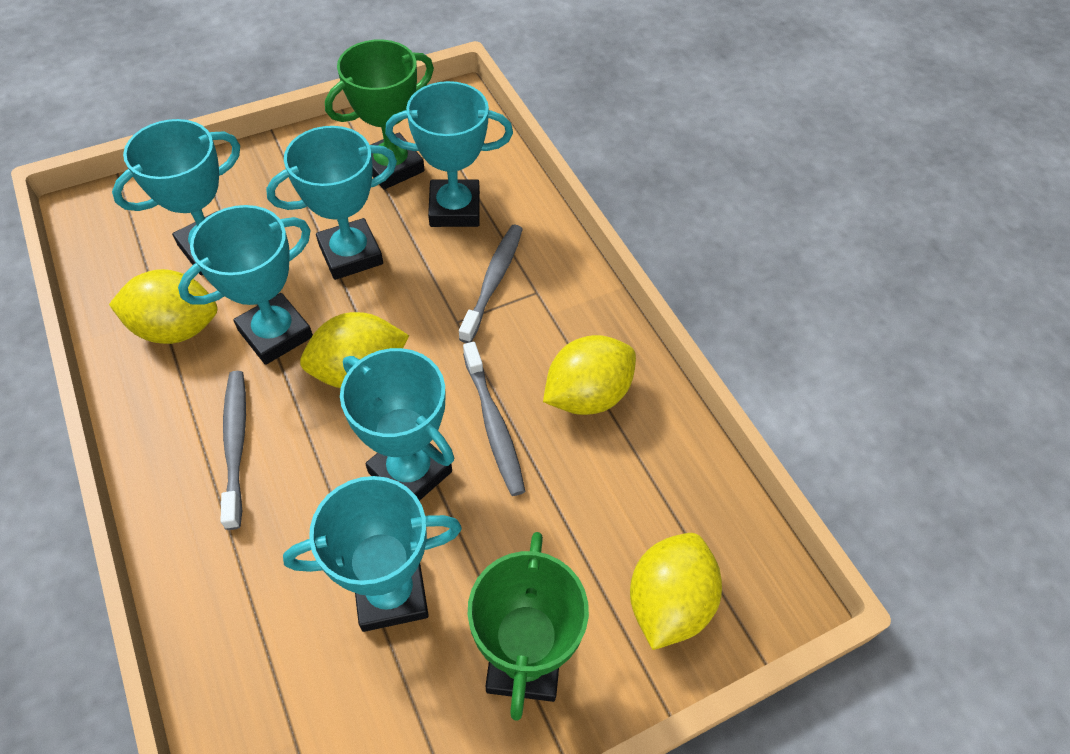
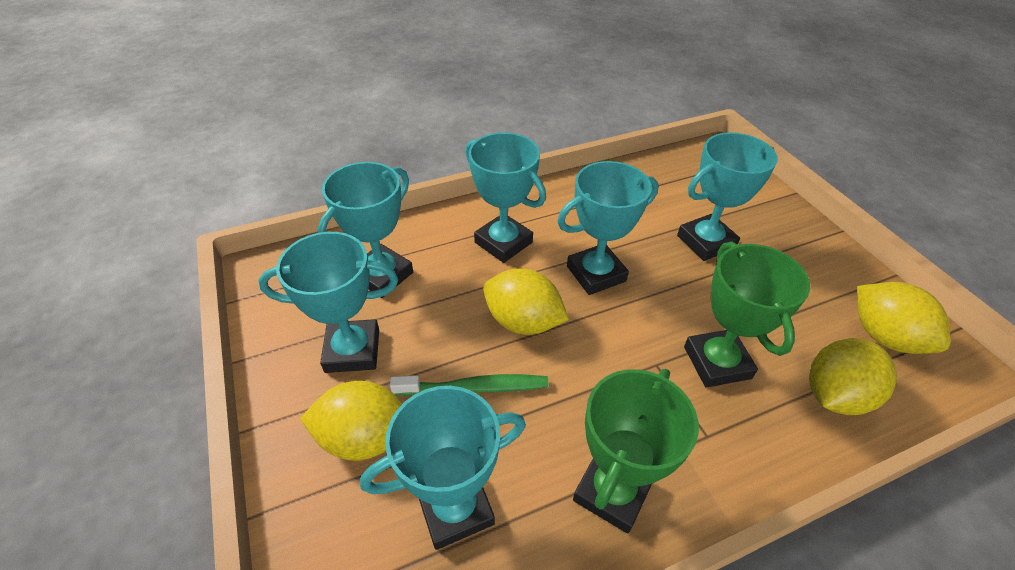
green toothbrush: 0 -> 1
grey toothbrush: 3 -> 0

